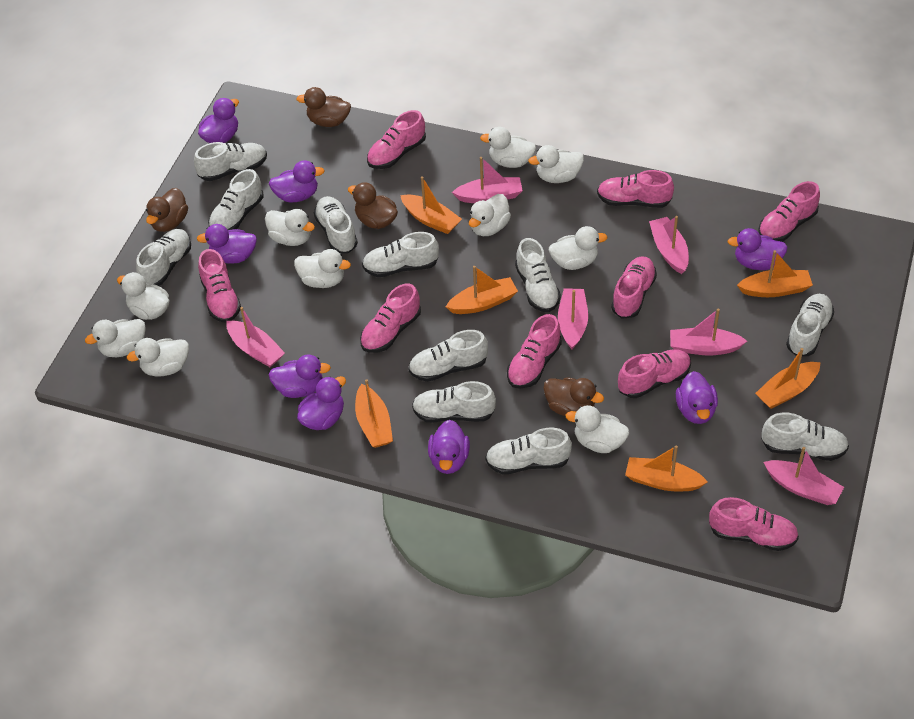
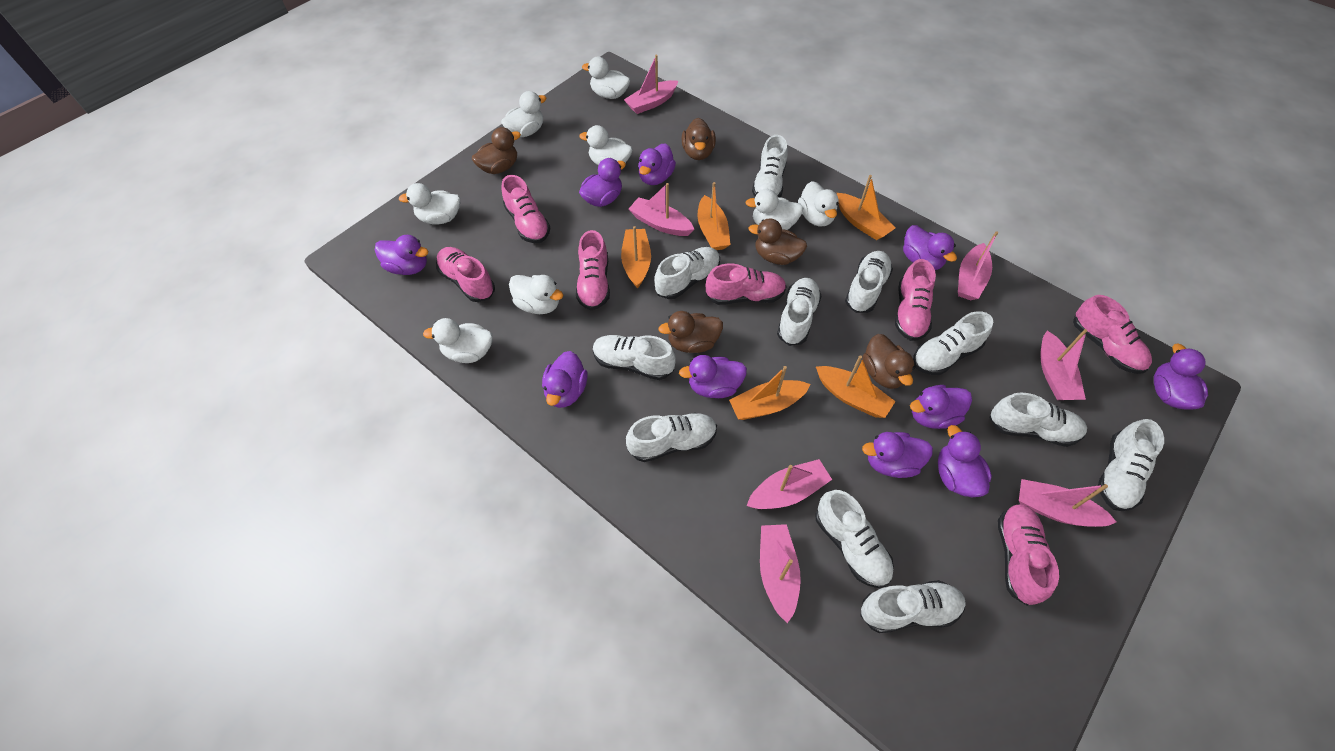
brown duck: 4 -> 5
orange boat: 6 -> 5
pink boat: 6 -> 7
pink shoe: 9 -> 7
purple duck: 8 -> 10
white duck: 10 -> 8

